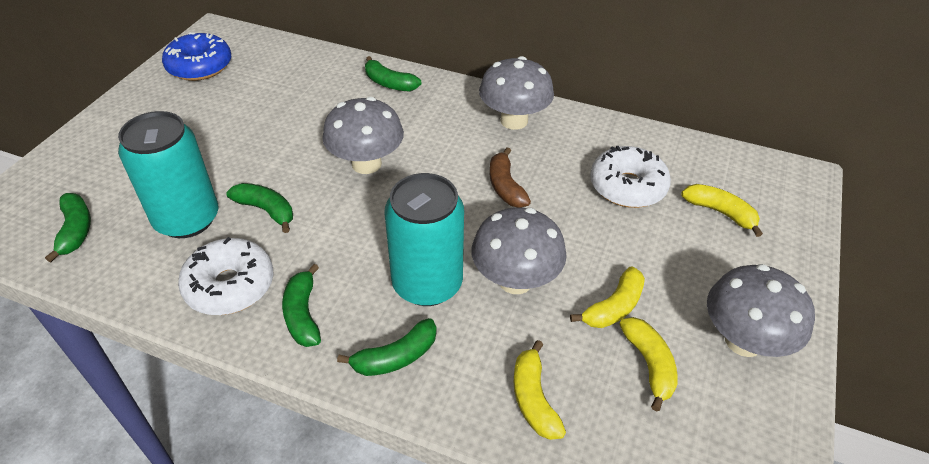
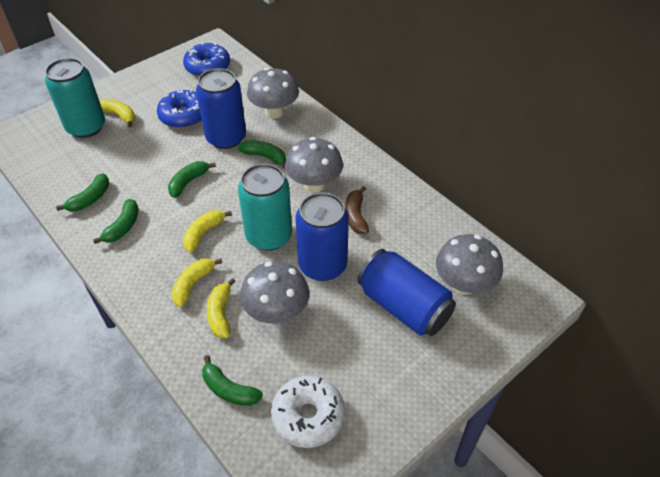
blue can: 0 -> 3
blue donut: 1 -> 2
white donut: 2 -> 1

